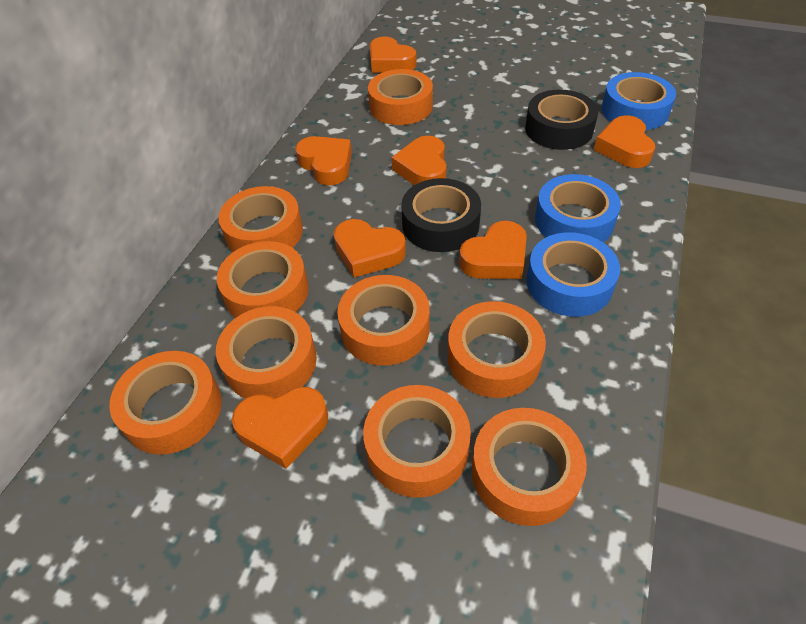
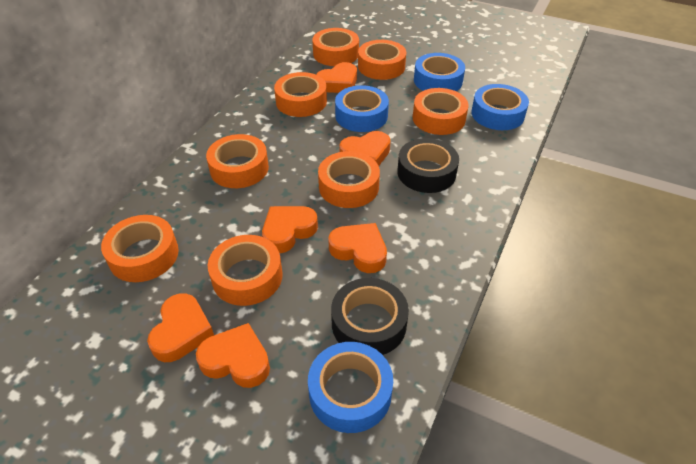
blue tape: 3 -> 4
orange heart: 7 -> 6
orange tape: 9 -> 8

